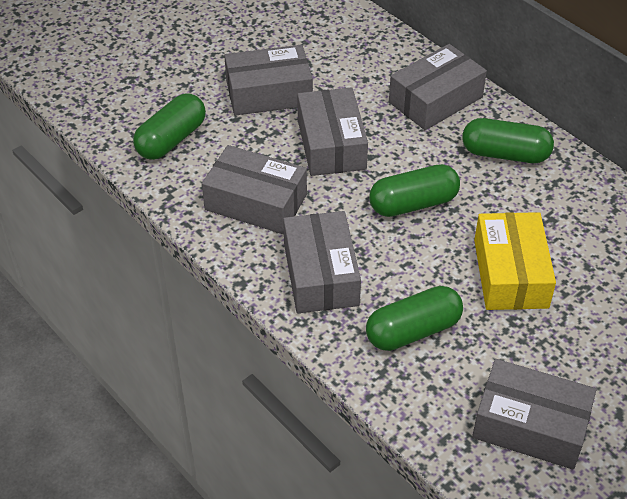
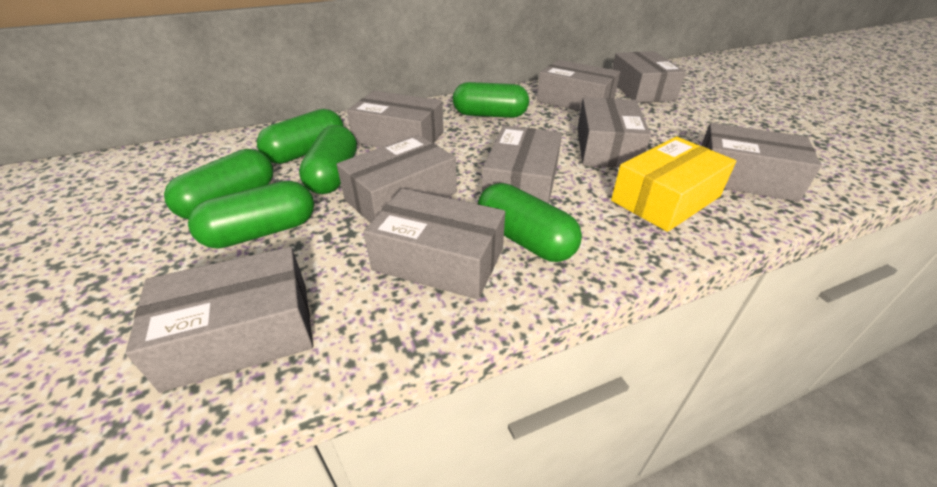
green capsule: 4 -> 6
grey box: 6 -> 9

